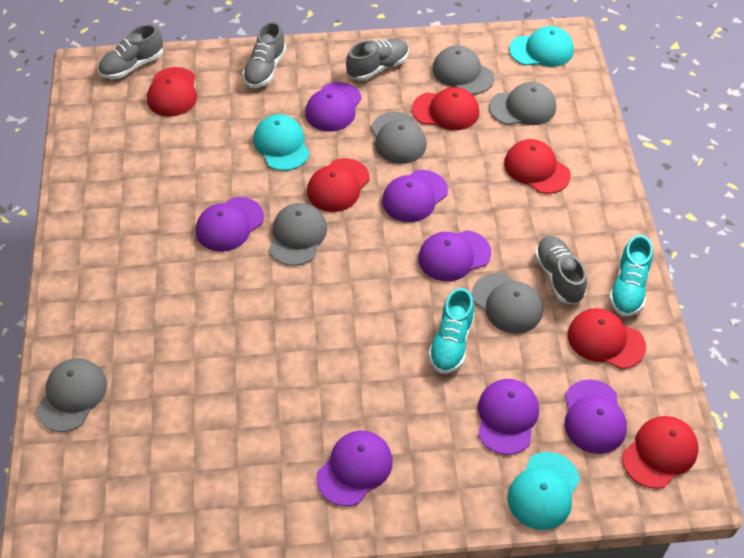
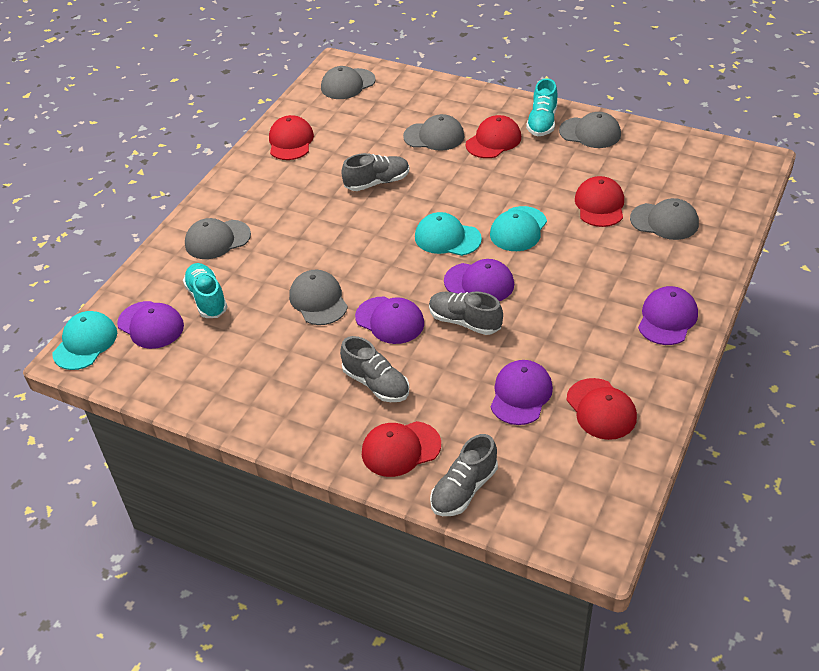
purple cap: 7 -> 5
red cap: 6 -> 5

